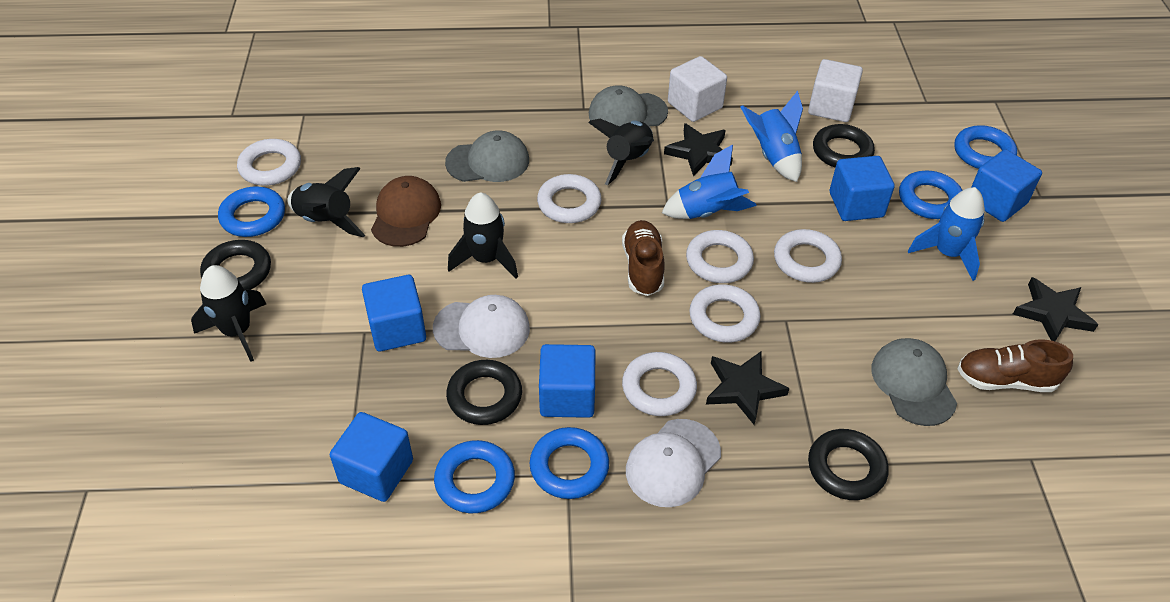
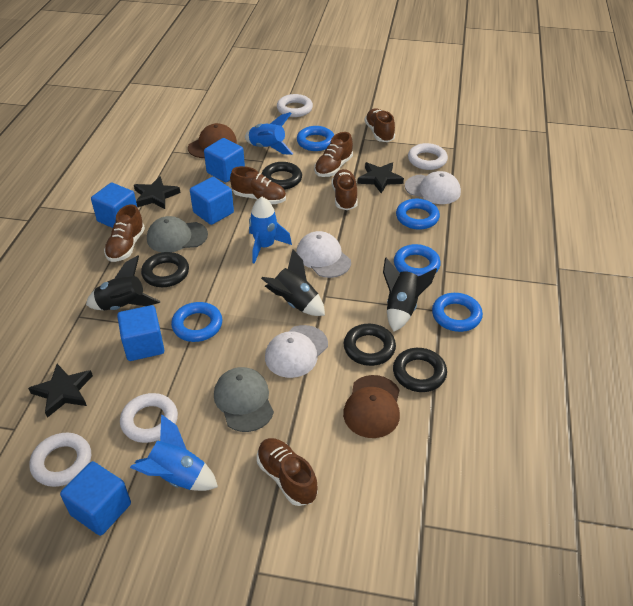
black rocket: 4 -> 3
brown cap: 1 -> 2
brown shoe: 2 -> 6
grey cap: 3 -> 2
white cap: 2 -> 3
white cube: 2 -> 0
white ring: 6 -> 4

